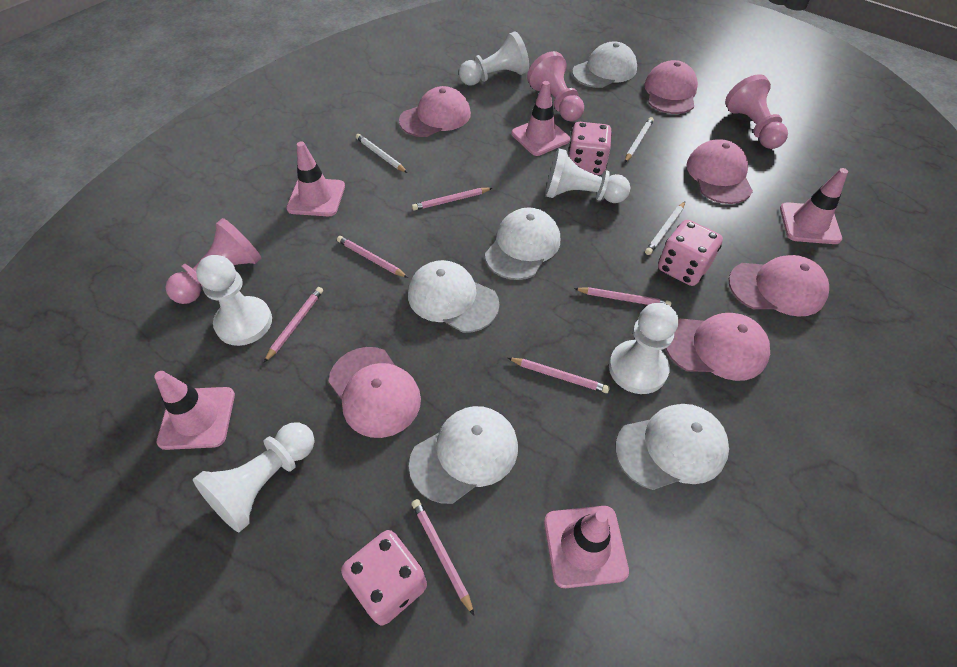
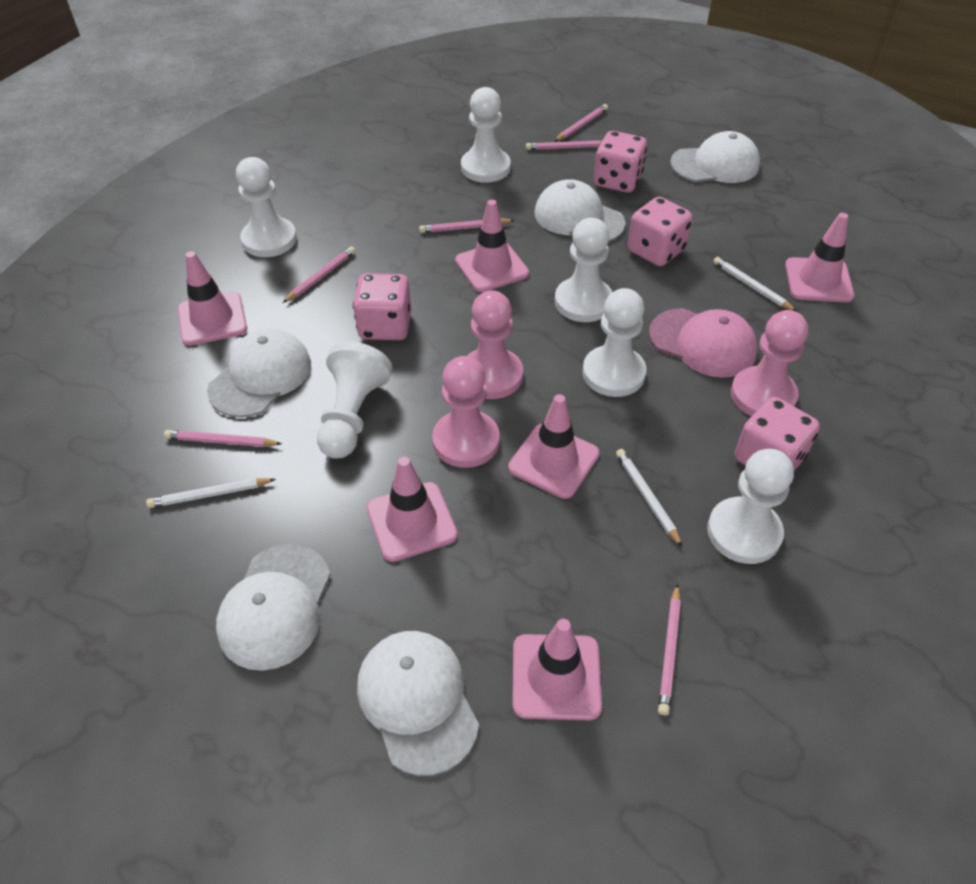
pink cap: 6 -> 1
pink dice: 3 -> 4
pink traffic cone: 5 -> 6
white pawn: 5 -> 6

